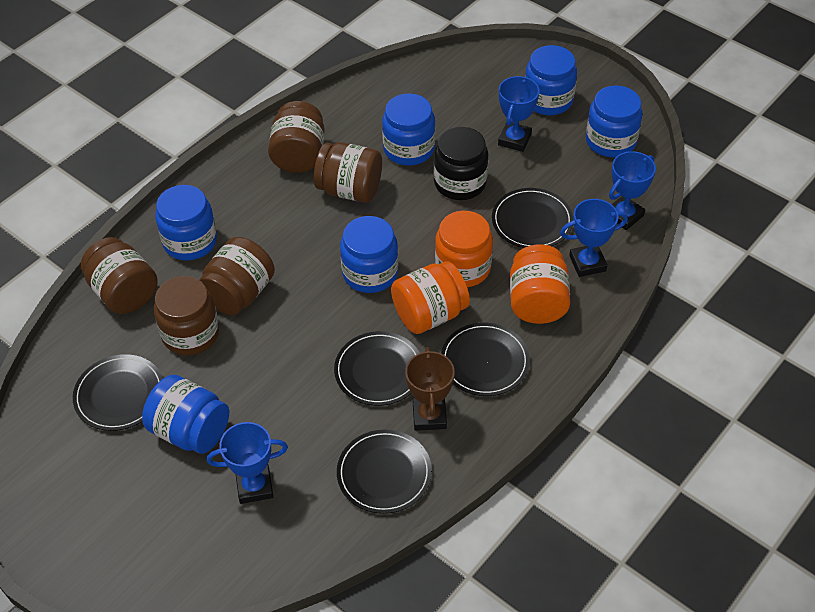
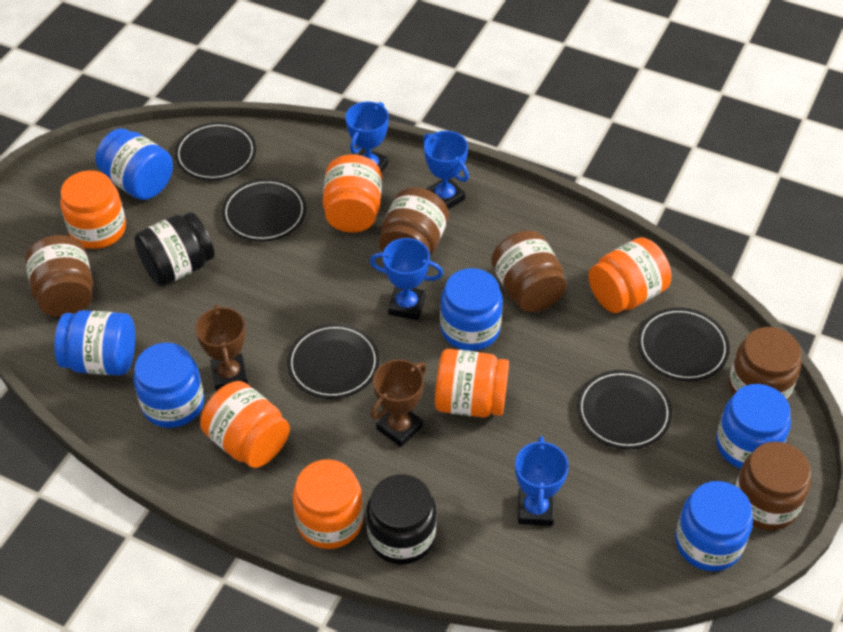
black jar: 1 -> 2
brown trophy: 1 -> 2
orange jar: 3 -> 6

